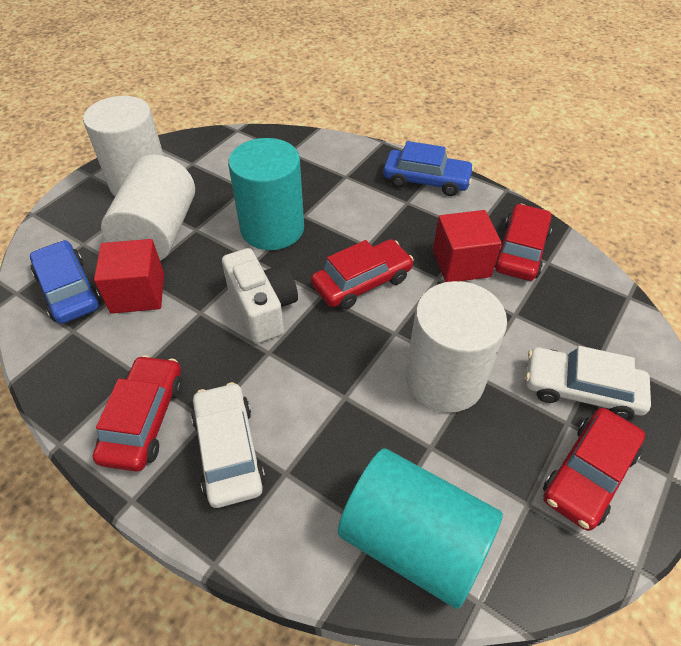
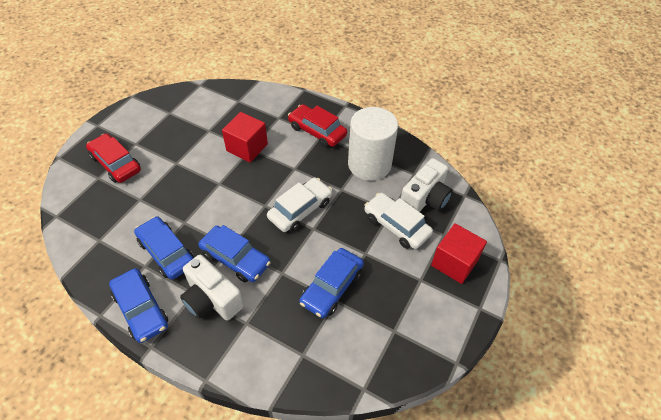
blue car: 2 -> 4
red car: 4 -> 2
turquoise cylinder: 2 -> 0
white camera: 1 -> 2
white cylinder: 3 -> 1

